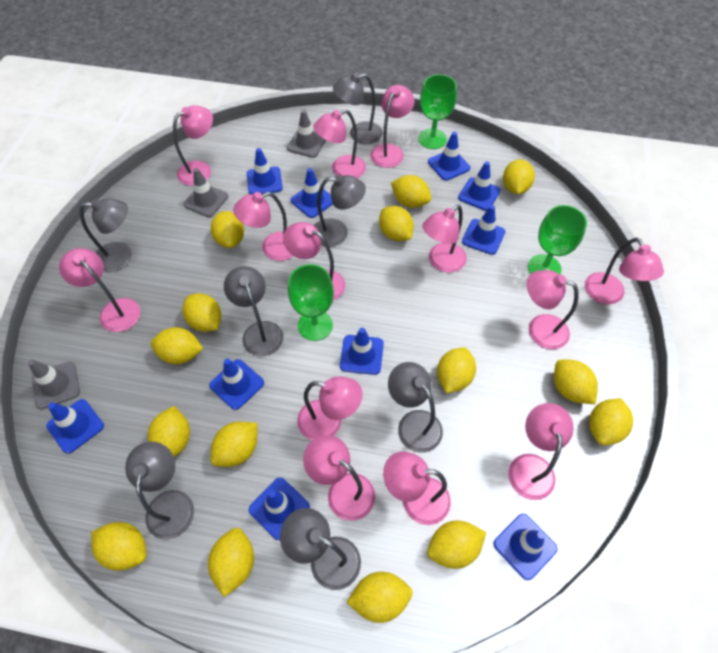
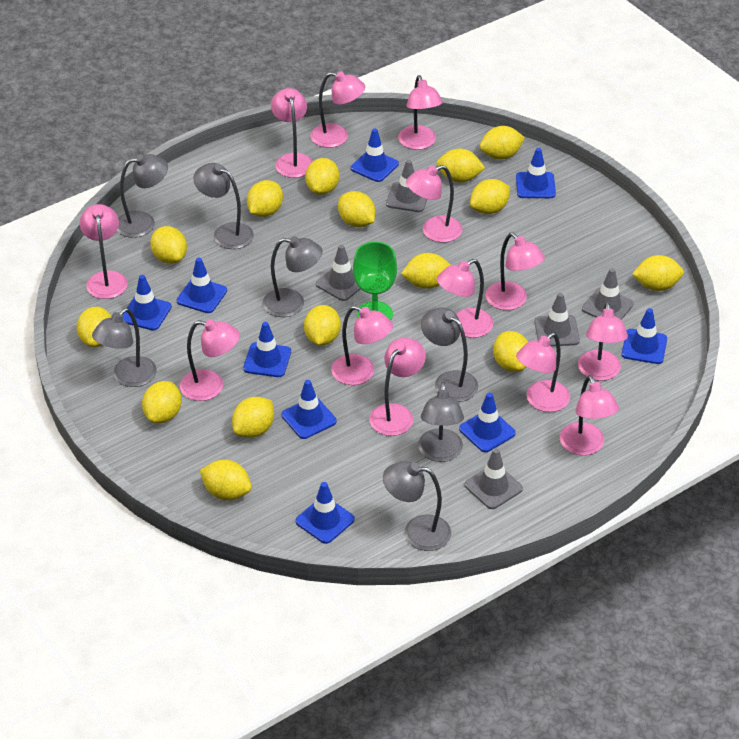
blue traffic cone: 10 -> 9
green goblet: 3 -> 1
grey traffic cone: 3 -> 5

